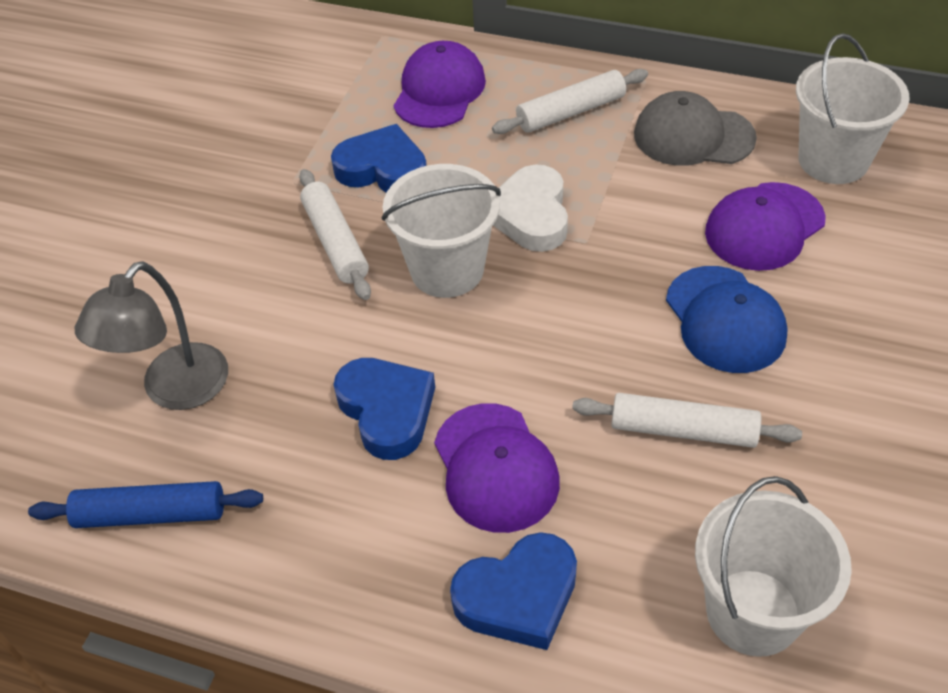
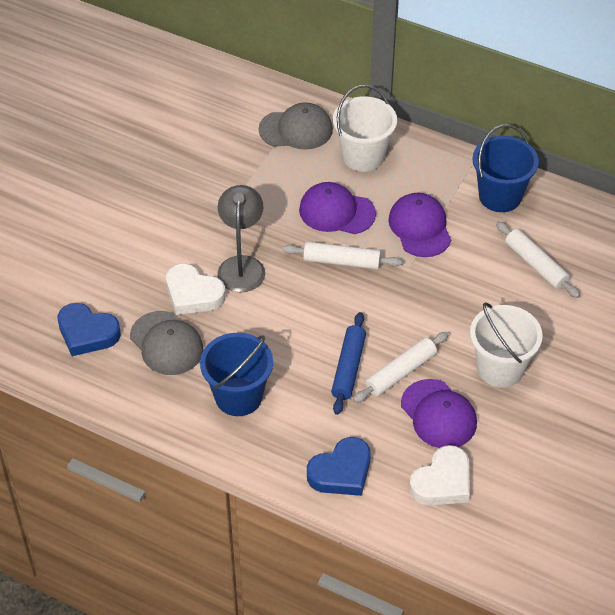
blue bucket: 0 -> 2
blue cap: 1 -> 0
blue heart: 3 -> 2
grey cap: 1 -> 2
white bucket: 3 -> 2
white heart: 1 -> 2

